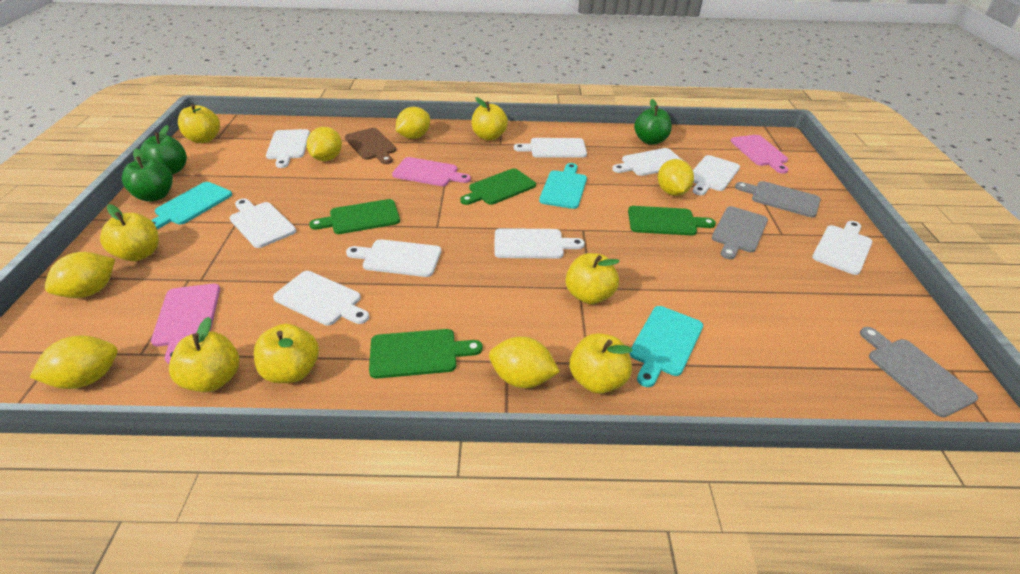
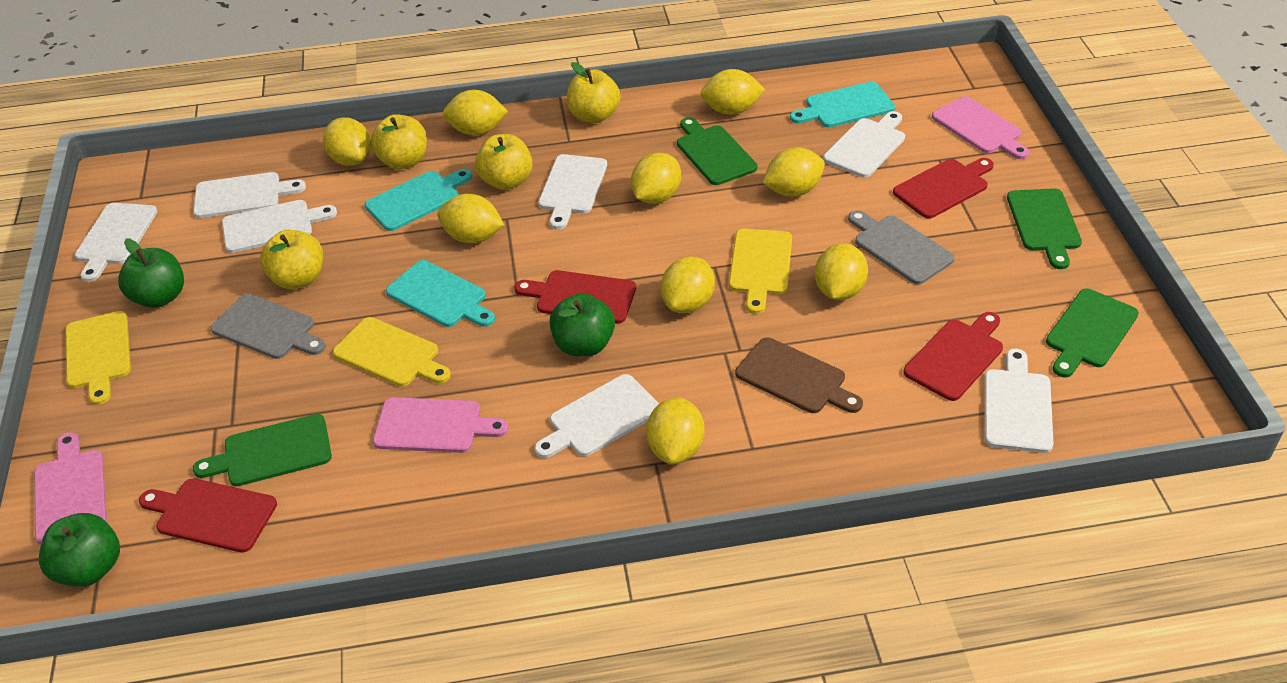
grey cutting board: 3 -> 2
red cutting board: 0 -> 4
white cutting board: 9 -> 7
yellow apple: 7 -> 4
yellow cutting board: 0 -> 3
yellow lemon: 6 -> 9

